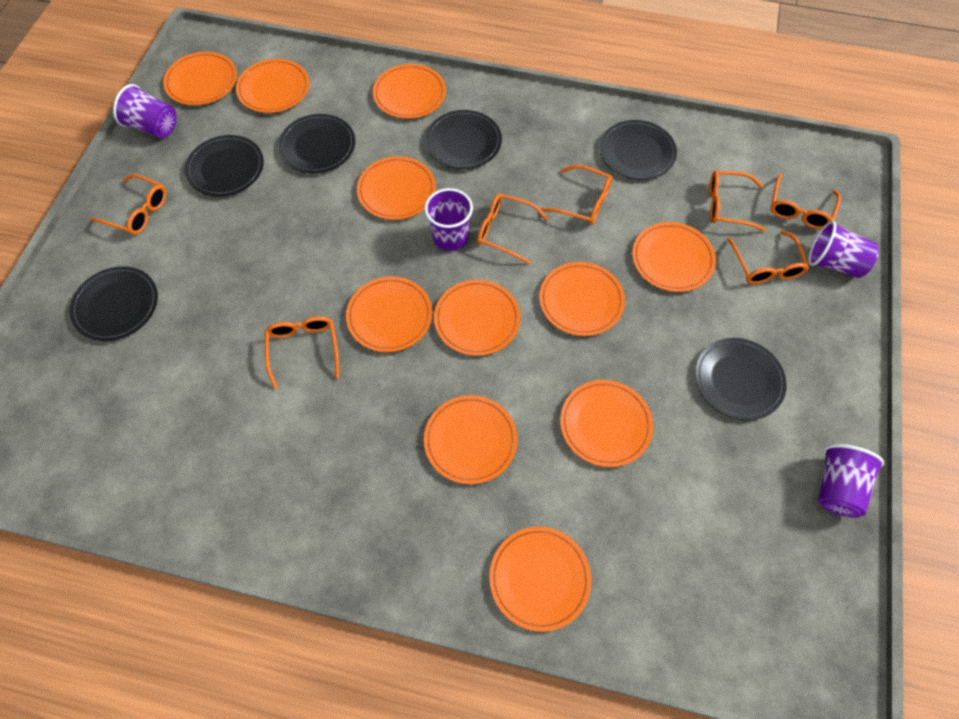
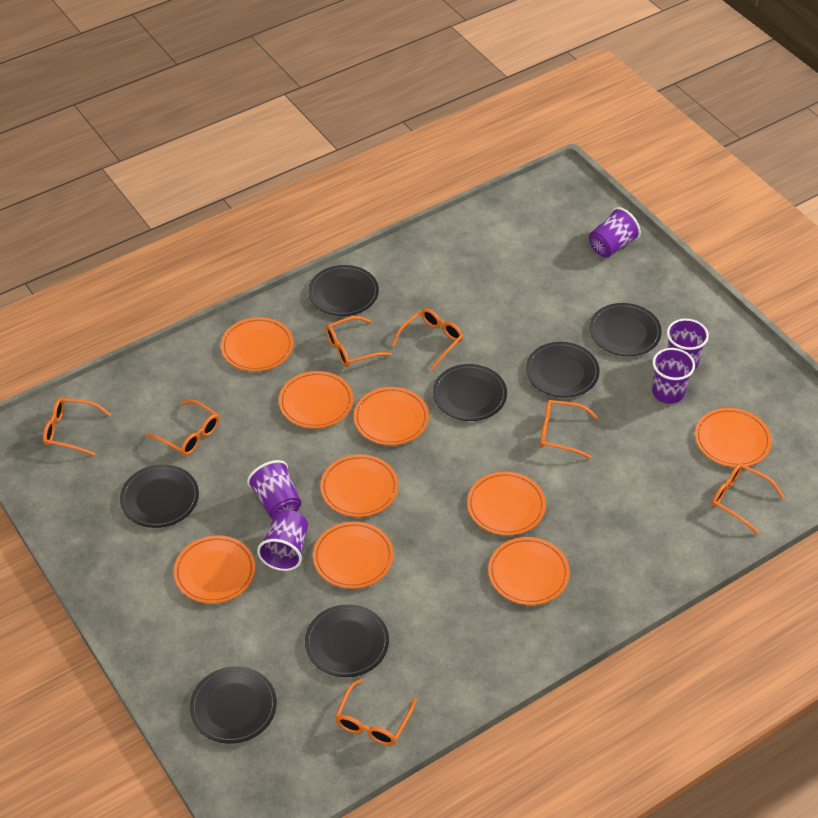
black plate: 6 -> 7
orange plate: 11 -> 9
purple cup: 4 -> 5

